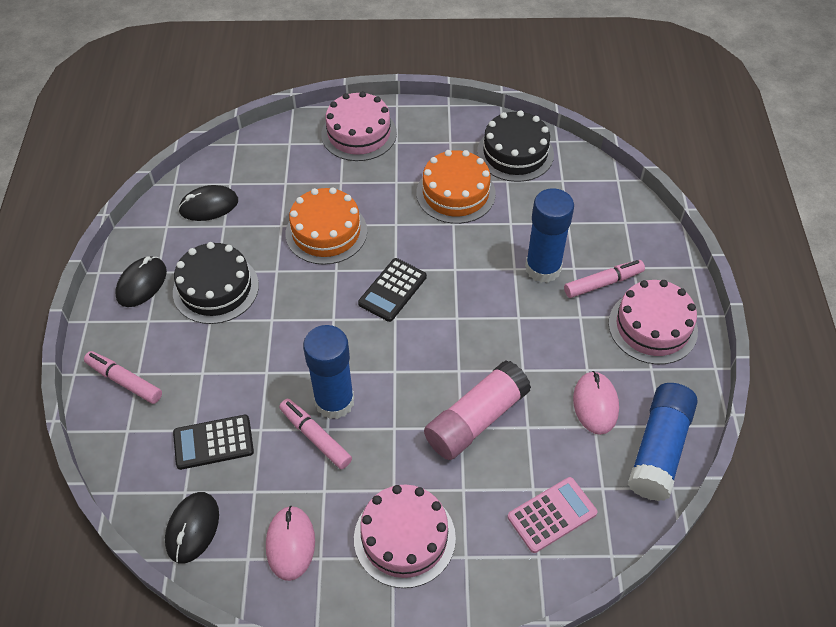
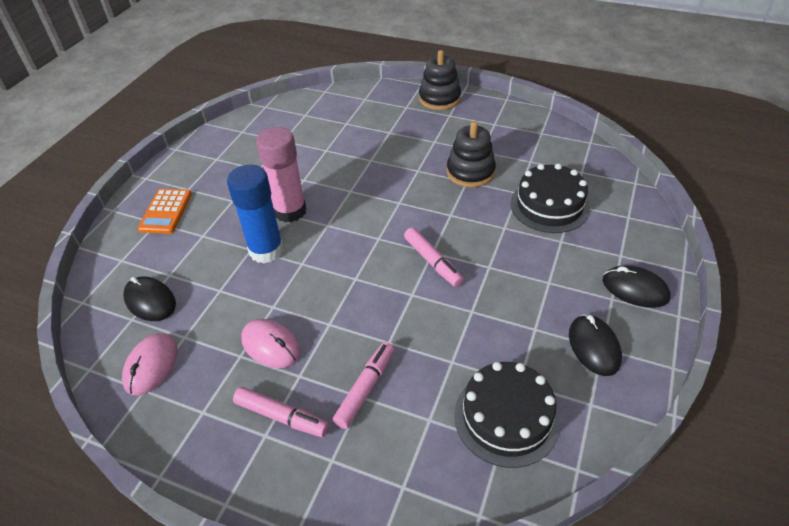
black calculator: 2 -> 0
black stacking toy: 0 -> 2
blue glue stick: 3 -> 1
orange cake: 2 -> 0
orange calculator: 0 -> 1
pink cake: 3 -> 0
pink calculator: 1 -> 0

